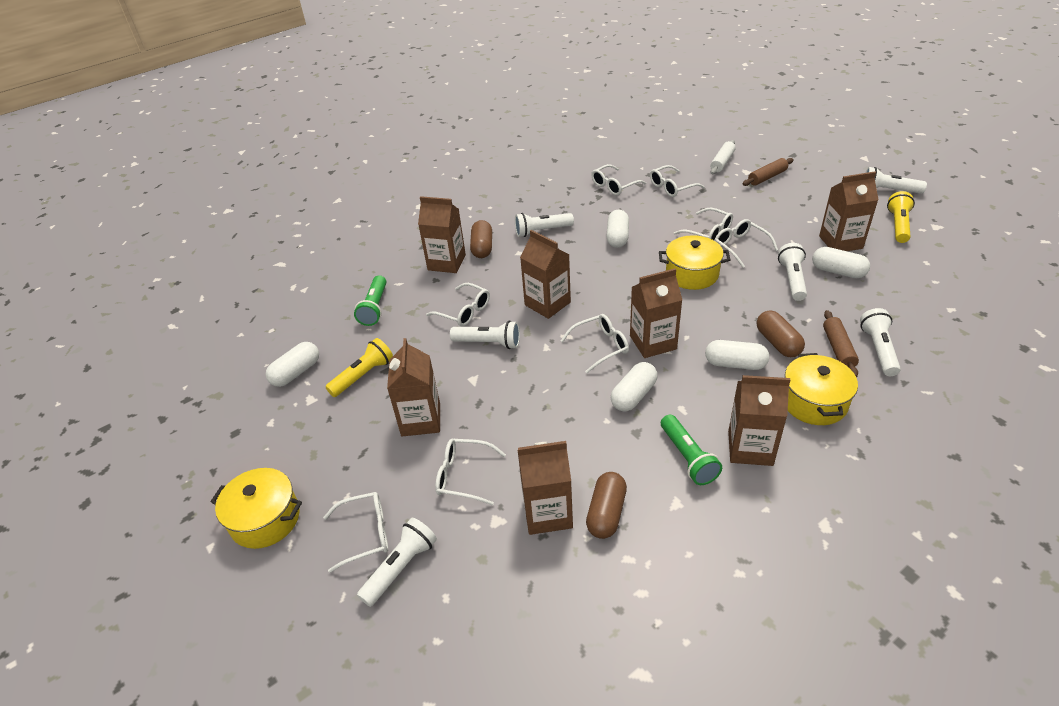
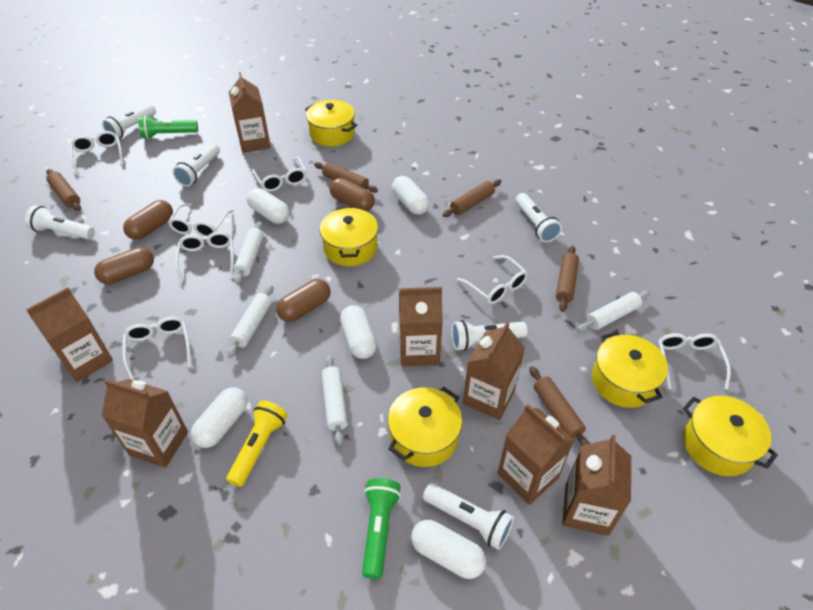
brown capsule: 3 -> 4
brown rolling pin: 2 -> 5
white glasses: 8 -> 7
white rolling pin: 1 -> 4
yellow flashlight: 2 -> 1
yellow pot: 3 -> 5

